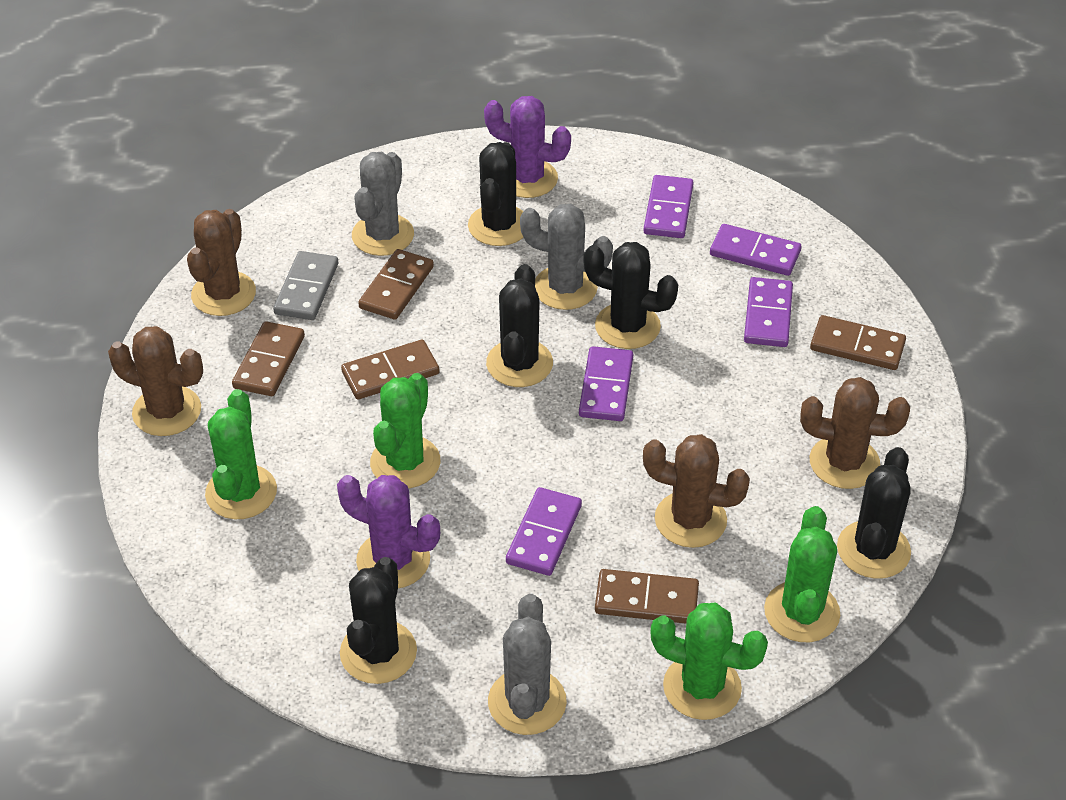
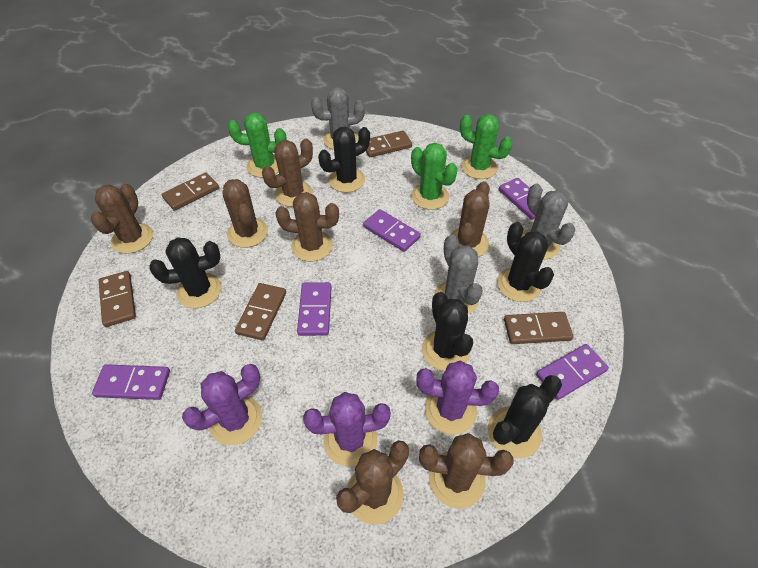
brown cactus: 4 -> 7
green cactus: 4 -> 3
grey domino: 1 -> 0
purple cactus: 2 -> 3

